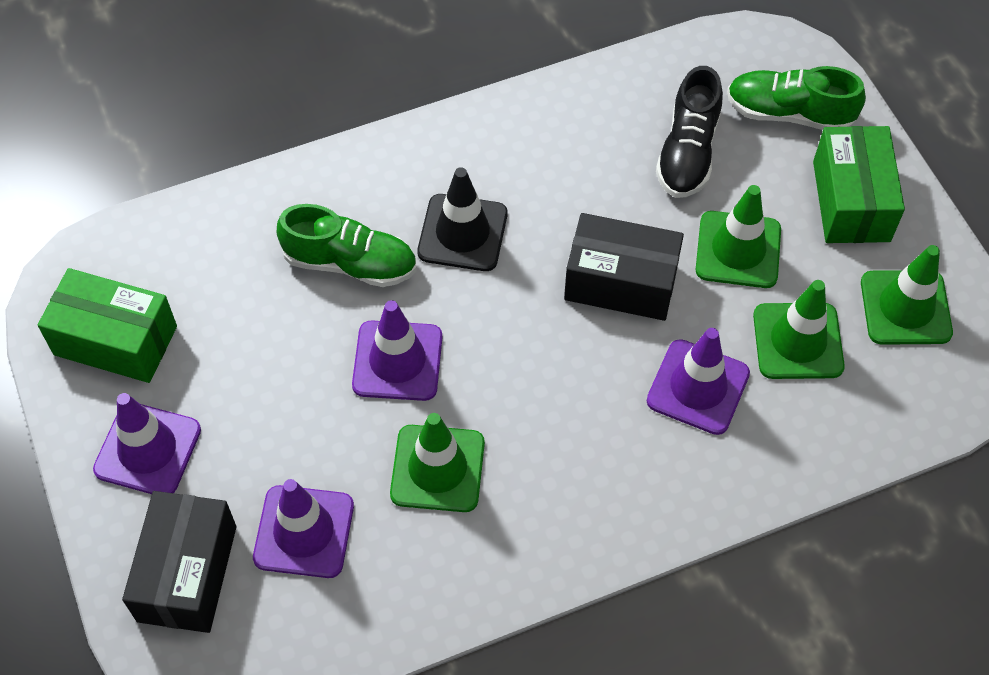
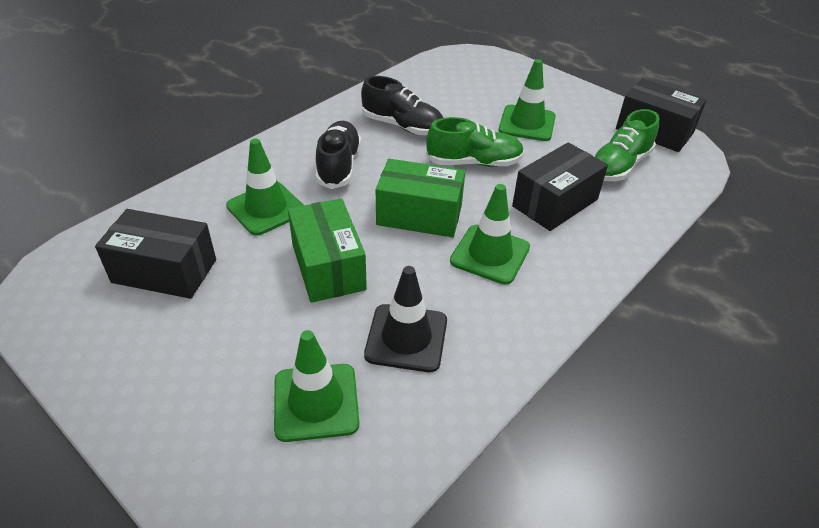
black box: 2 -> 3
black shoe: 1 -> 2
purple traffic cone: 4 -> 0

